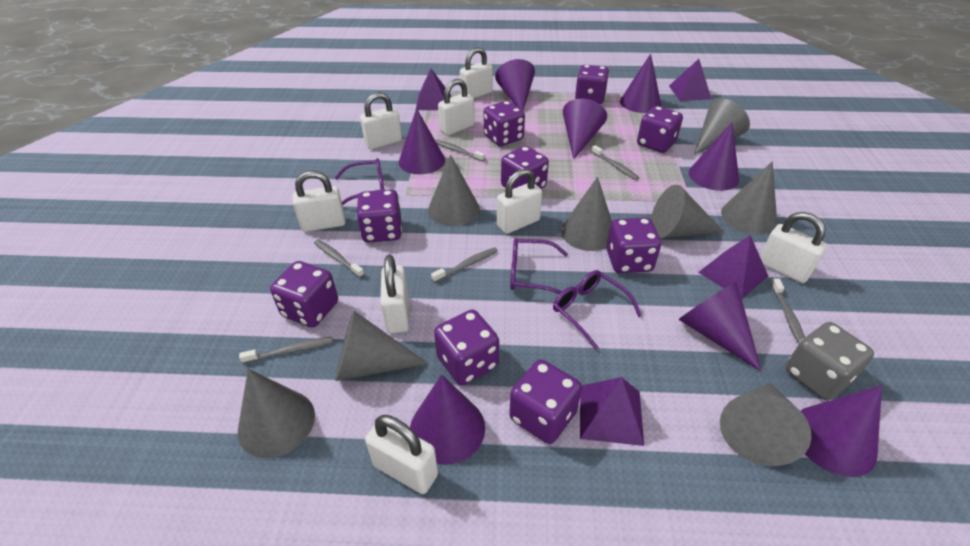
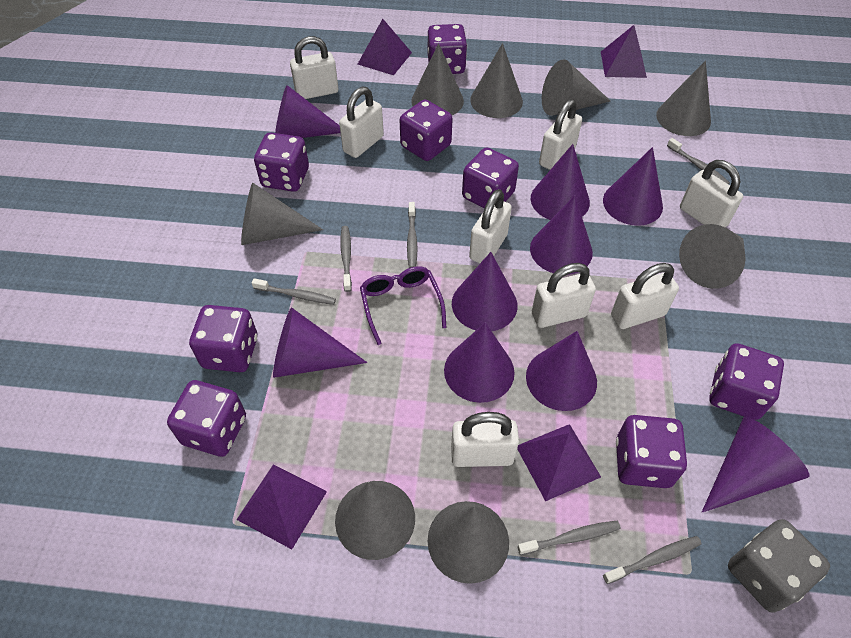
purple cone: 8 -> 9
purple dice: 9 -> 8
purple glasses: 3 -> 1

